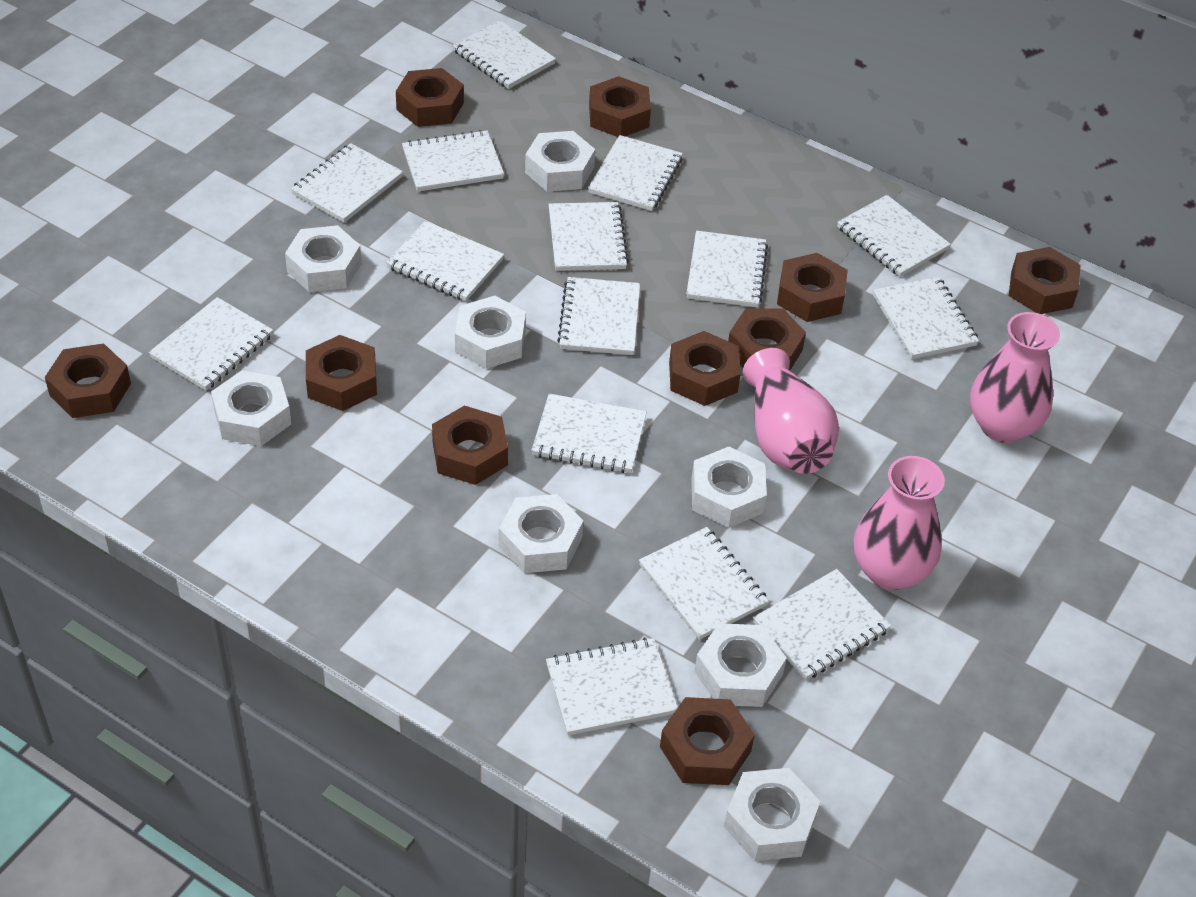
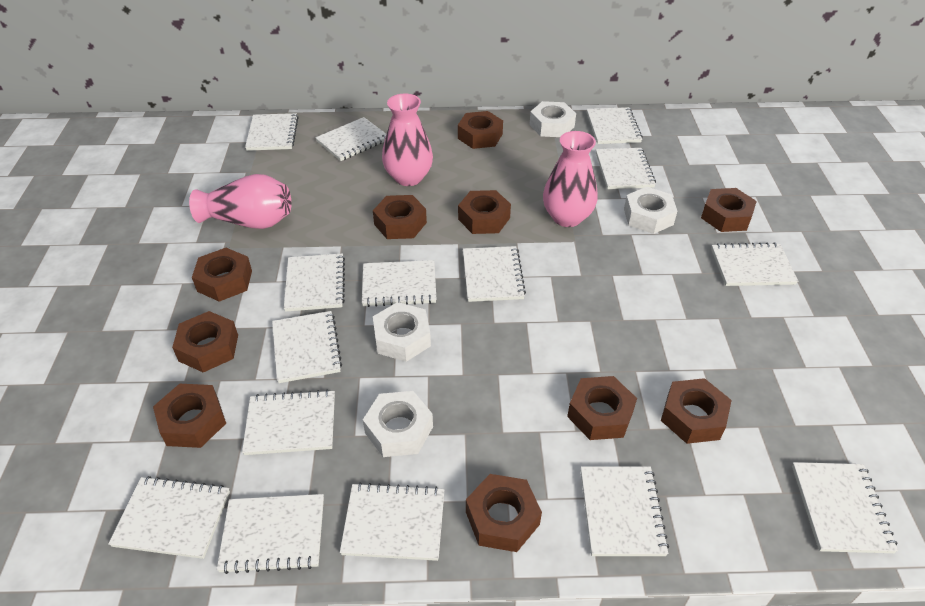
white nut: 8 -> 4

